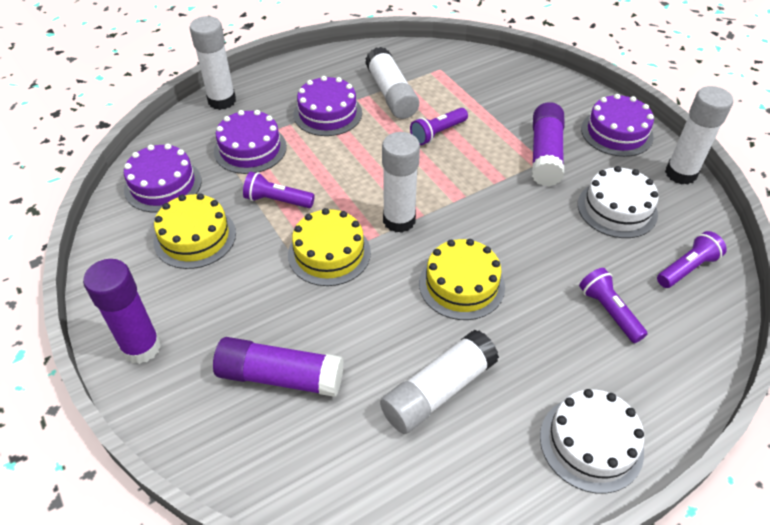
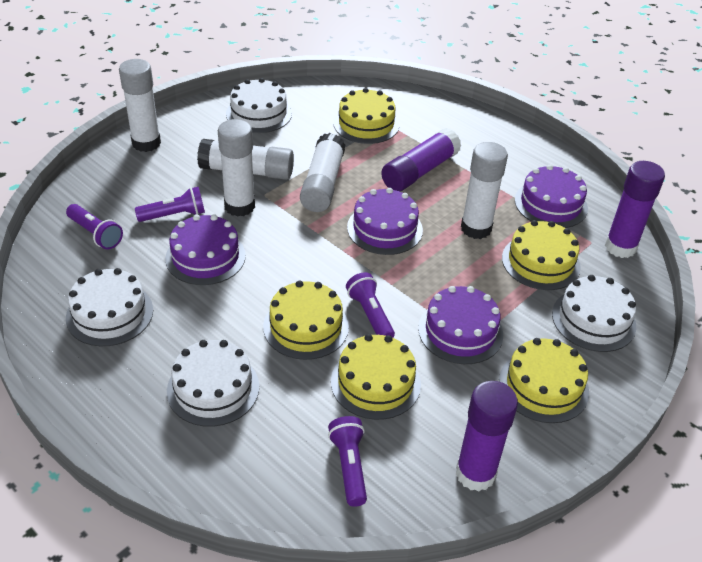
white cake: 2 -> 4
yellow cake: 3 -> 5

